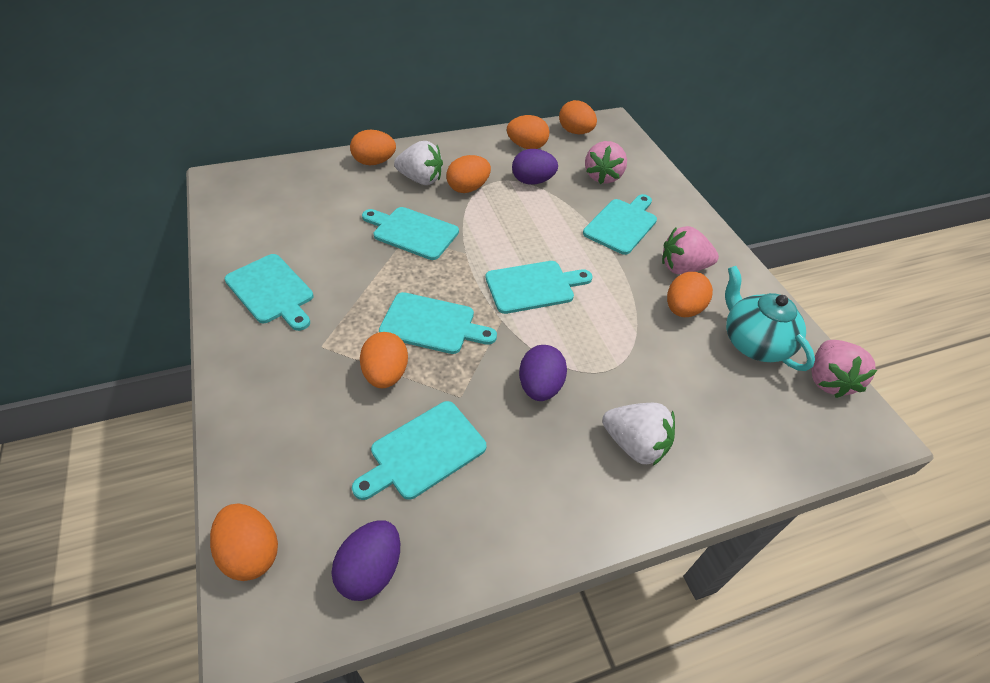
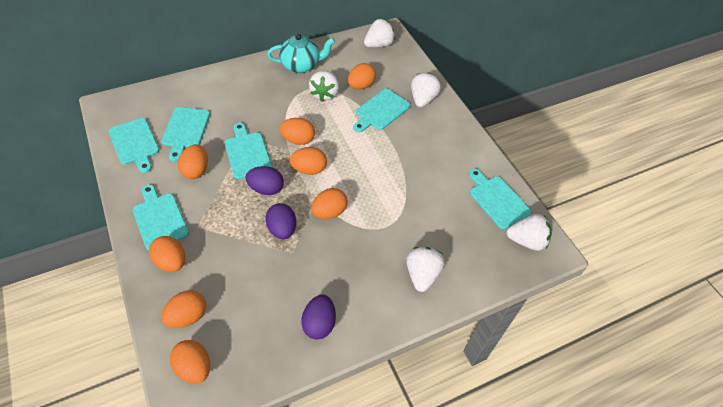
orange egg: 7 -> 8
pink strawberry: 3 -> 0
white strawberry: 2 -> 5

